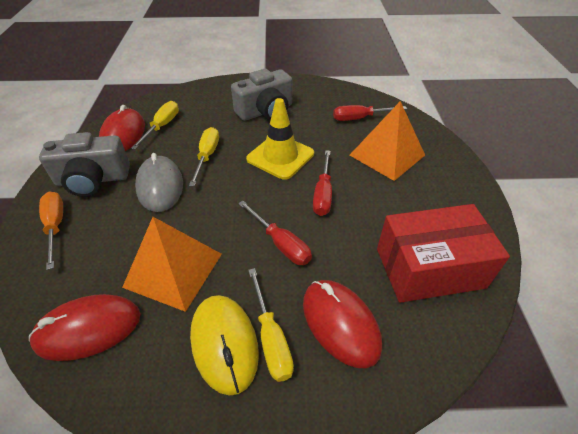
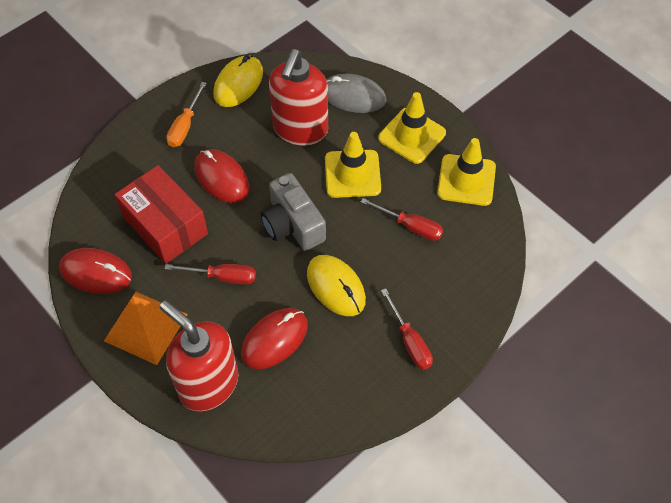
grey camera: 2 -> 1
orange pyramid: 2 -> 1
red soap dispenser: 0 -> 2
yellow mouse: 1 -> 2
yellow screwdriver: 3 -> 0
yellow traffic cone: 1 -> 3

